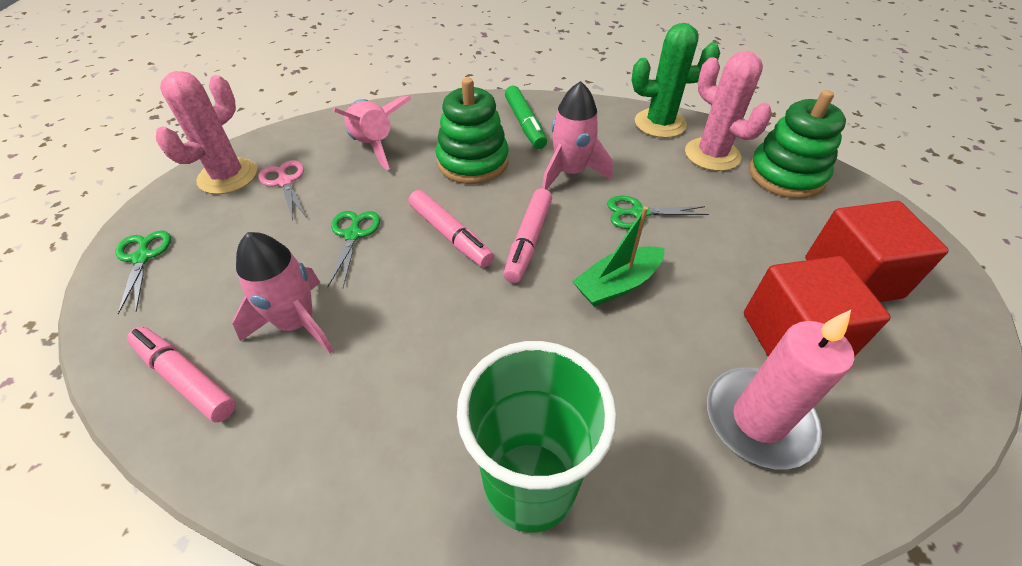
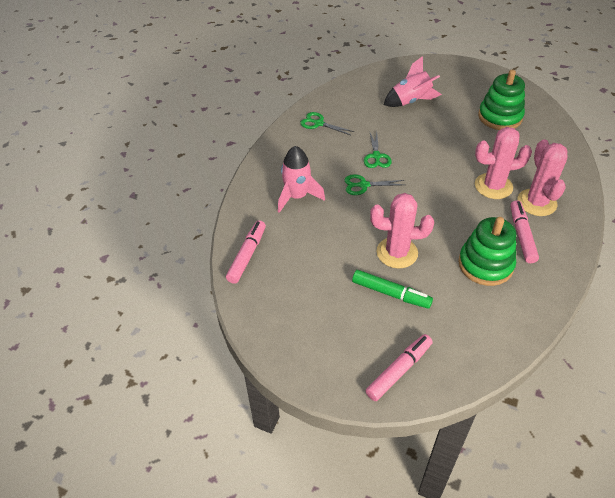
green boat: 1 -> 0
green cactus: 1 -> 0
green cup: 1 -> 0
pink cactus: 2 -> 3
pink candle: 1 -> 0
pink rocket: 3 -> 2
pink scissors: 1 -> 0
red cube: 2 -> 0

